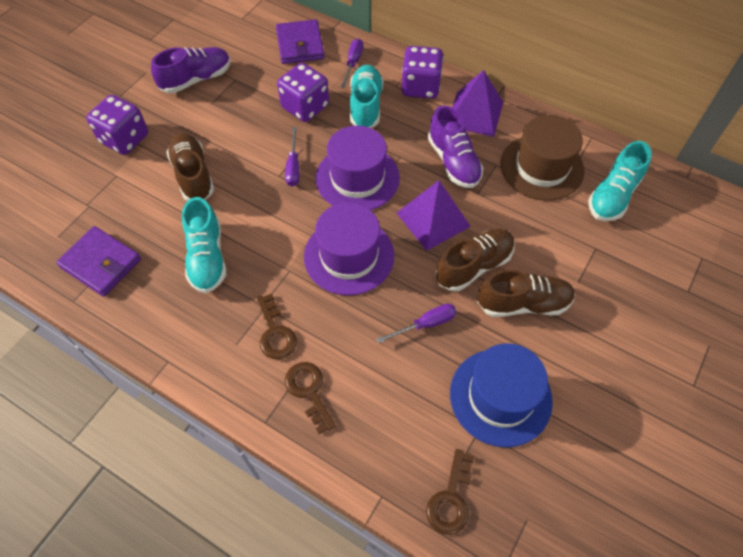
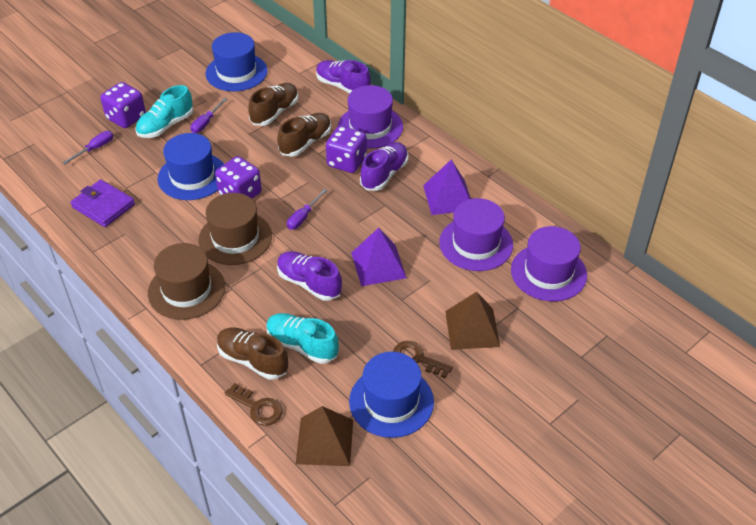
blue hat: 1 -> 3
brown hat: 1 -> 2
brown key: 3 -> 2
brown pyramid: 0 -> 2
purple hat: 2 -> 3
purple shoe: 2 -> 3
purple wallet: 2 -> 1
turquoise shoe: 3 -> 2

